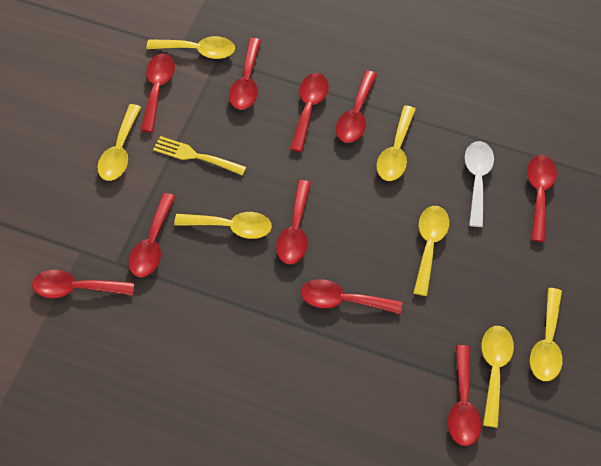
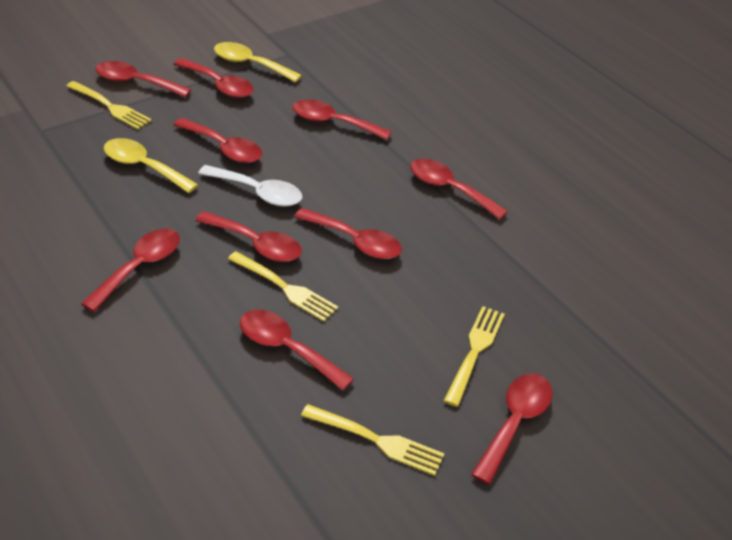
yellow fork: 1 -> 4
yellow spoon: 7 -> 2

